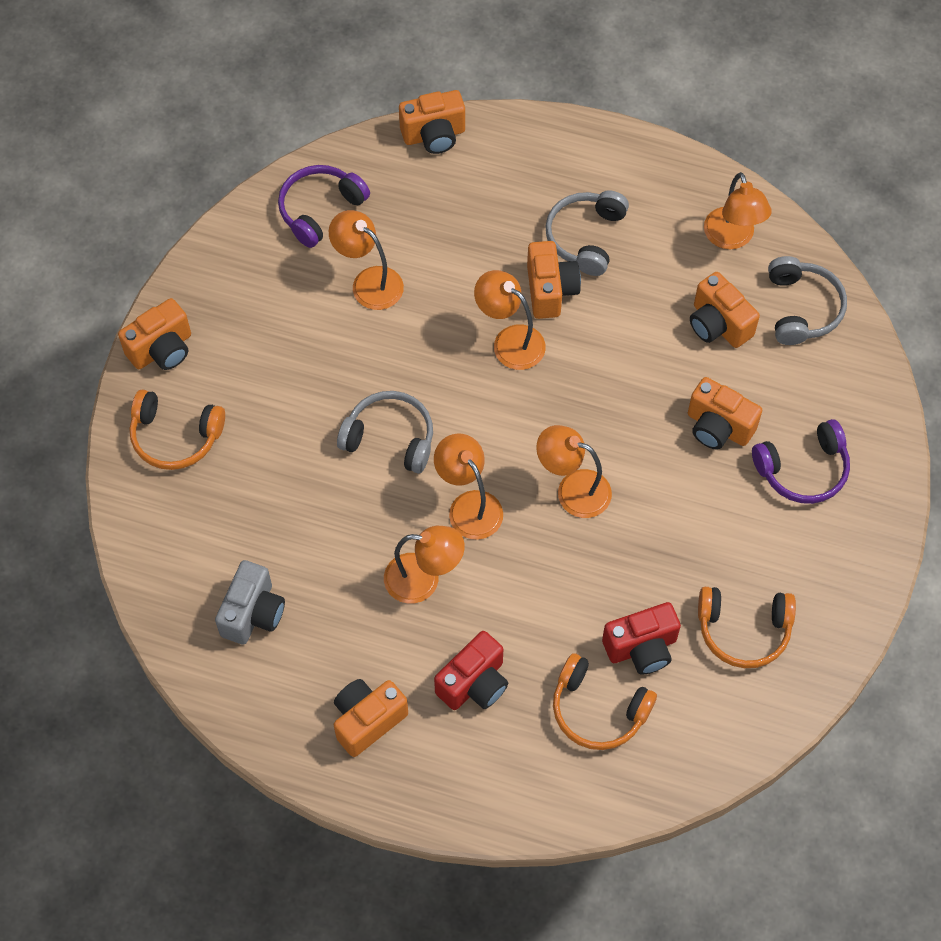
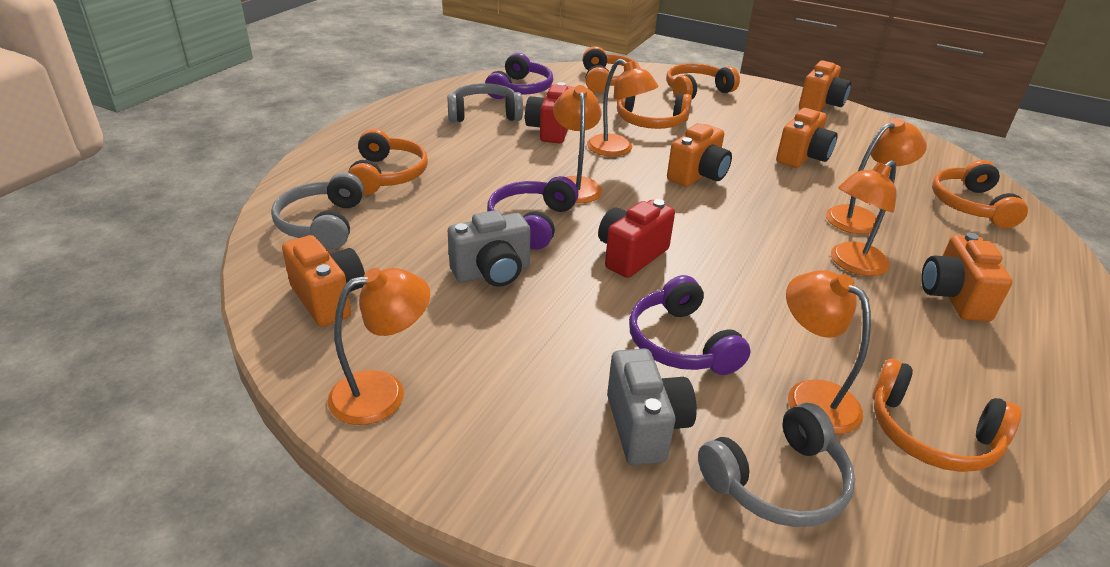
grey camera: 1 -> 2
orange camera: 6 -> 5
orange headphones: 3 -> 6
purple headphones: 2 -> 3

